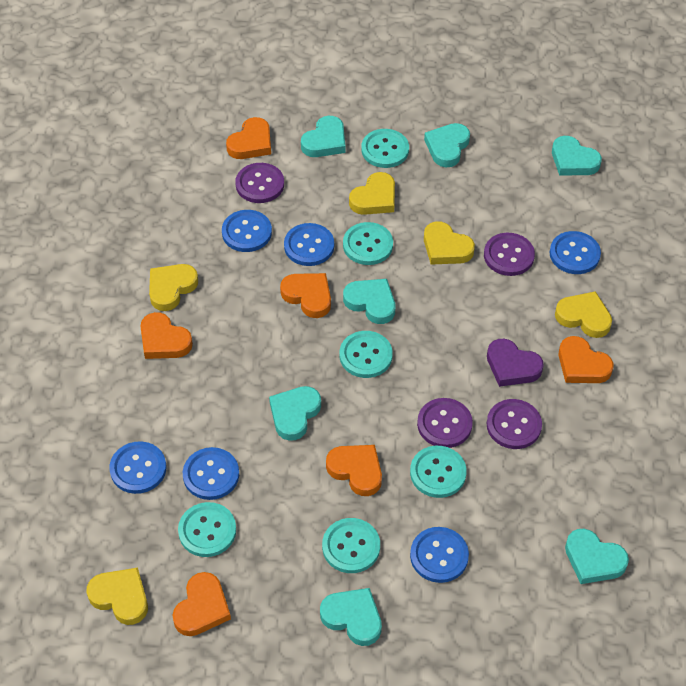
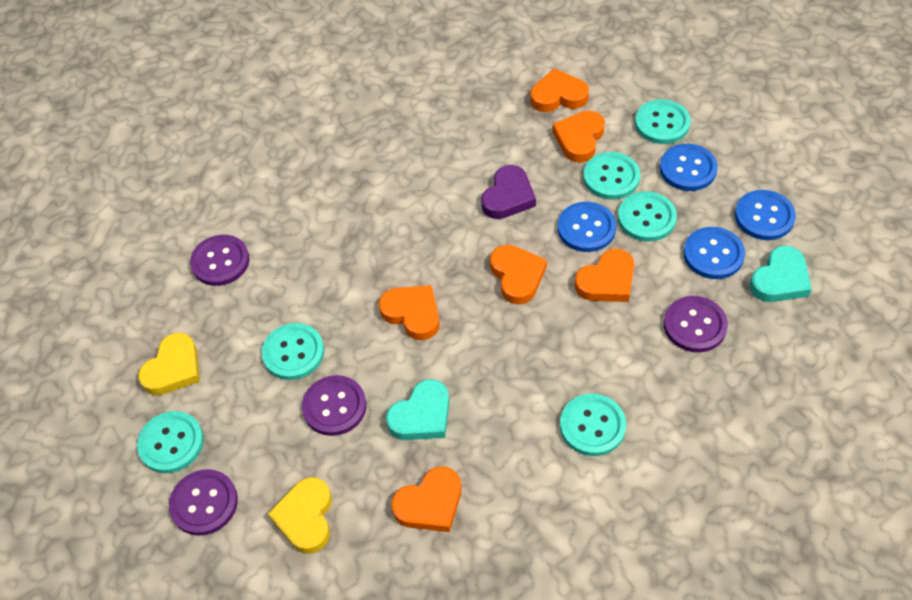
blue button: 6 -> 4
turquoise heart: 7 -> 2
yellow heart: 5 -> 2

